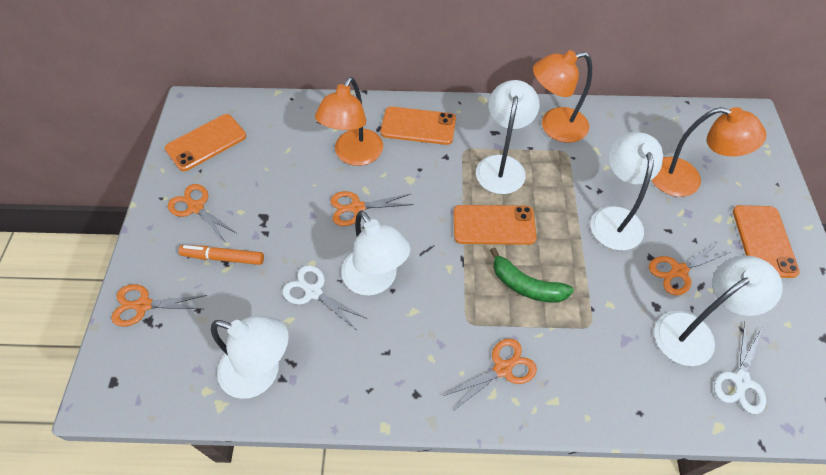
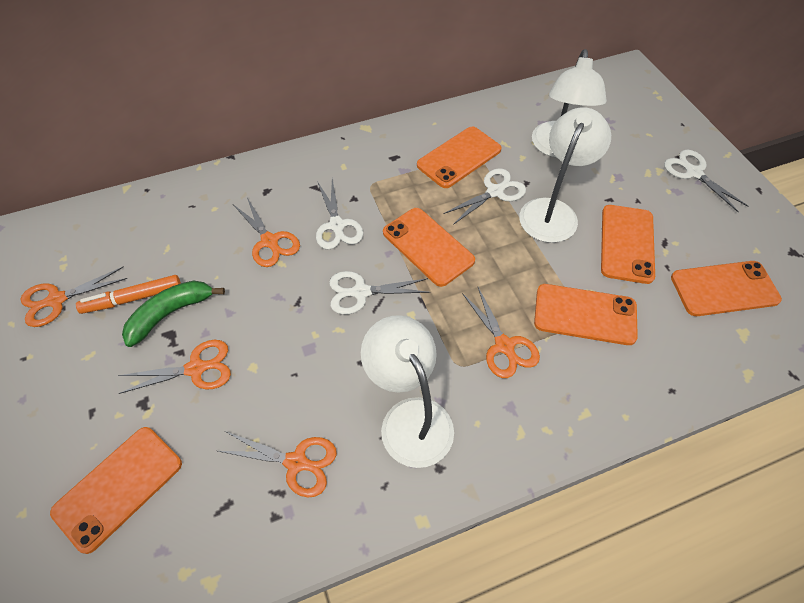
orange lamp: 3 -> 0
orange phone: 4 -> 6
white lamp: 5 -> 3
white scissors: 2 -> 4

